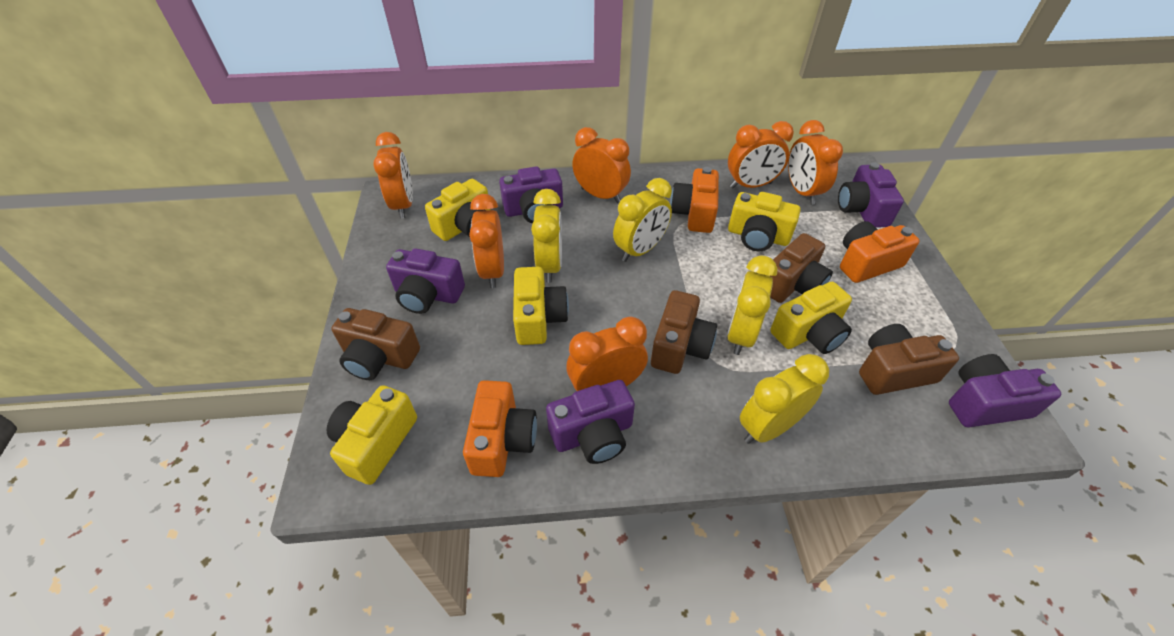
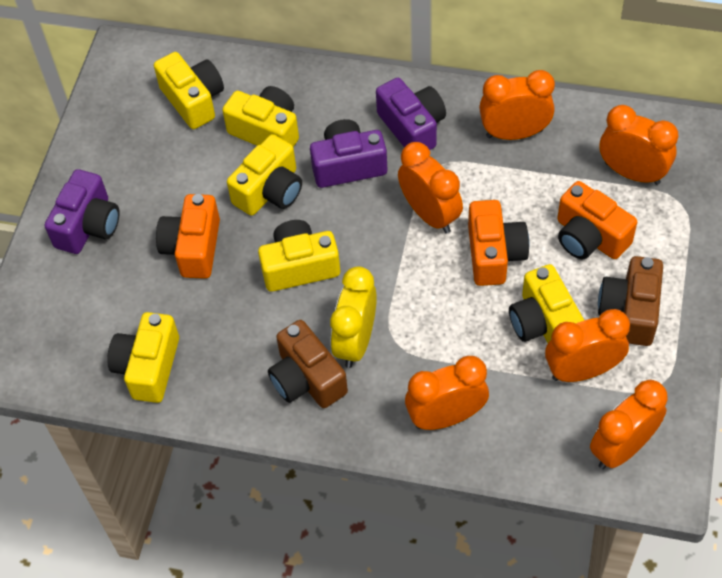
brown camera: 4 -> 2
purple camera: 5 -> 3
yellow camera: 5 -> 6
yellow clock: 4 -> 1

